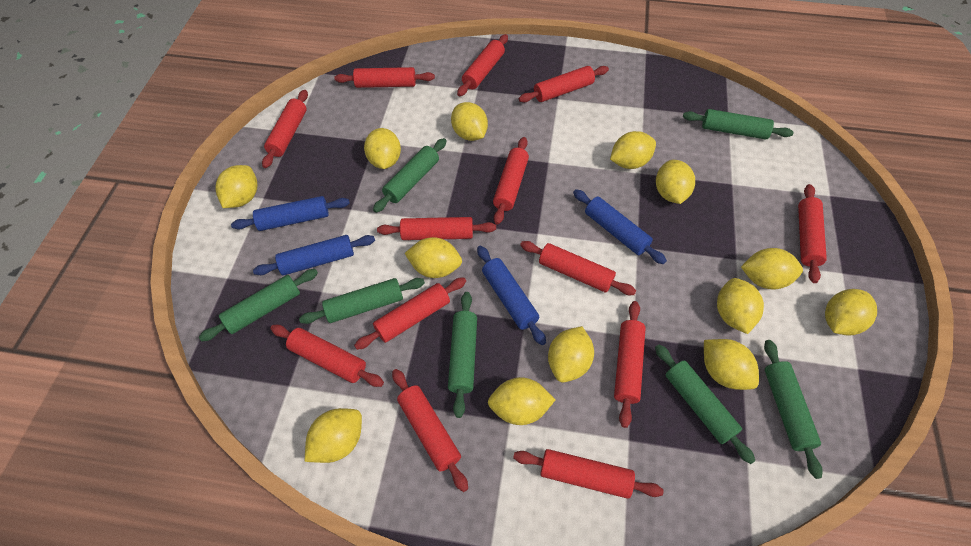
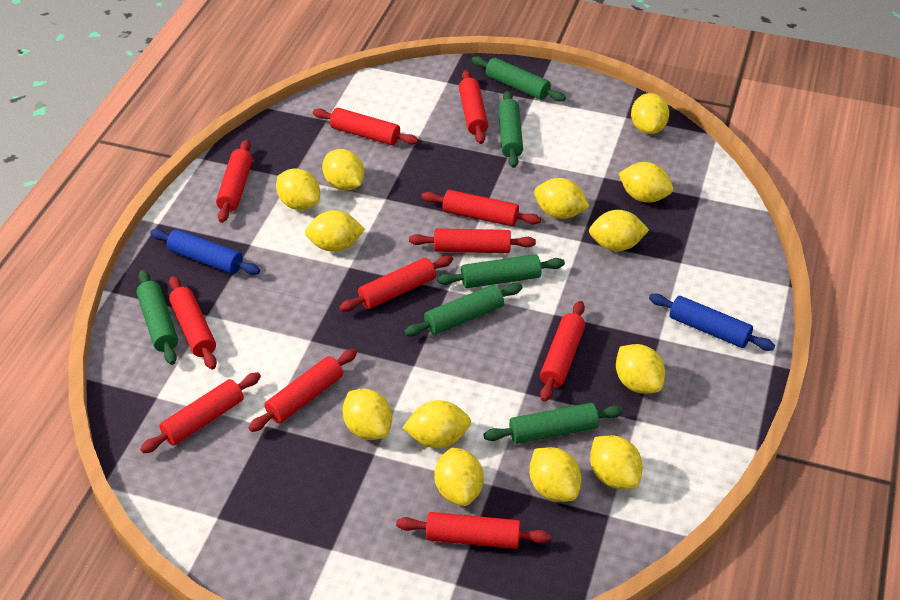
blue rolling pin: 4 -> 2
green rolling pin: 7 -> 6
red rolling pin: 13 -> 11

